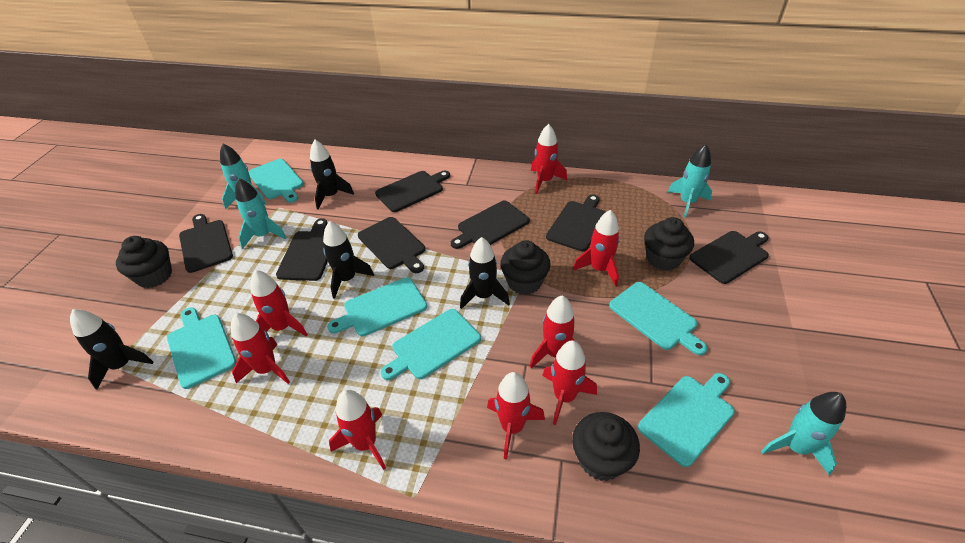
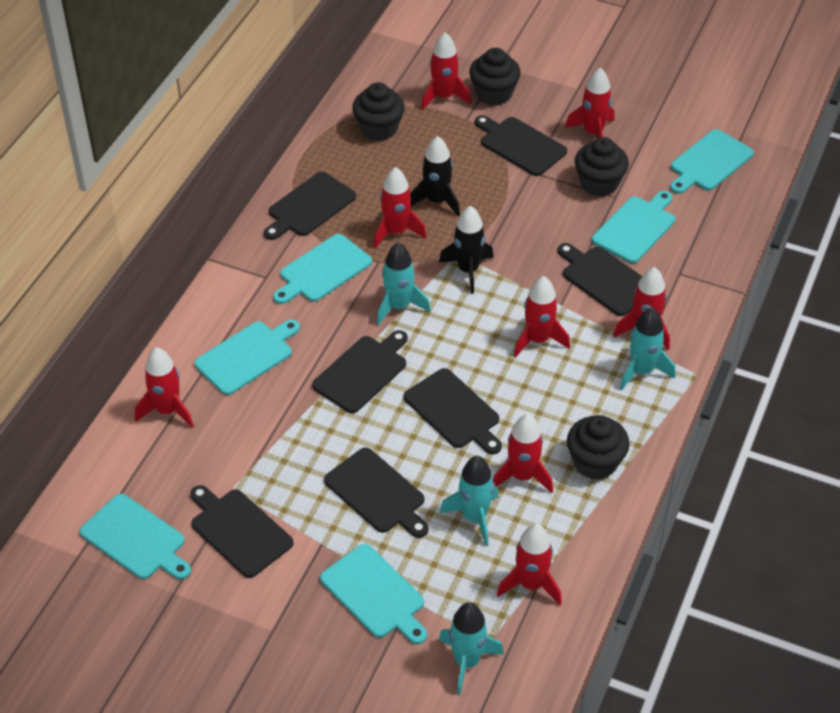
black rocket: 4 -> 2

